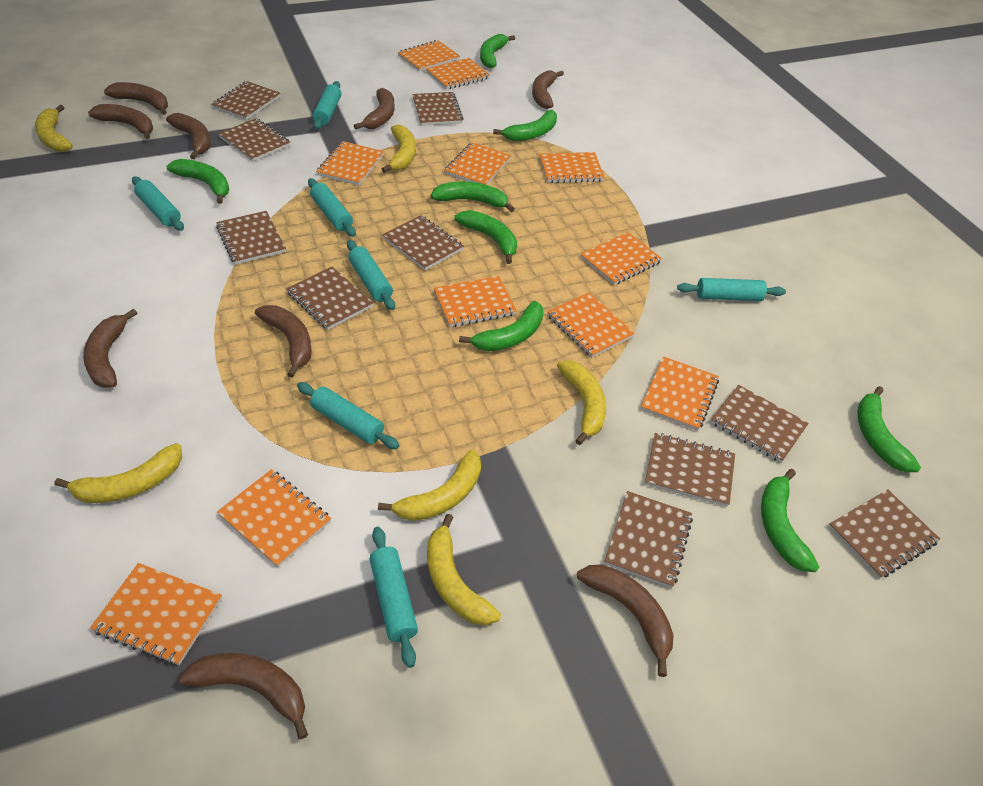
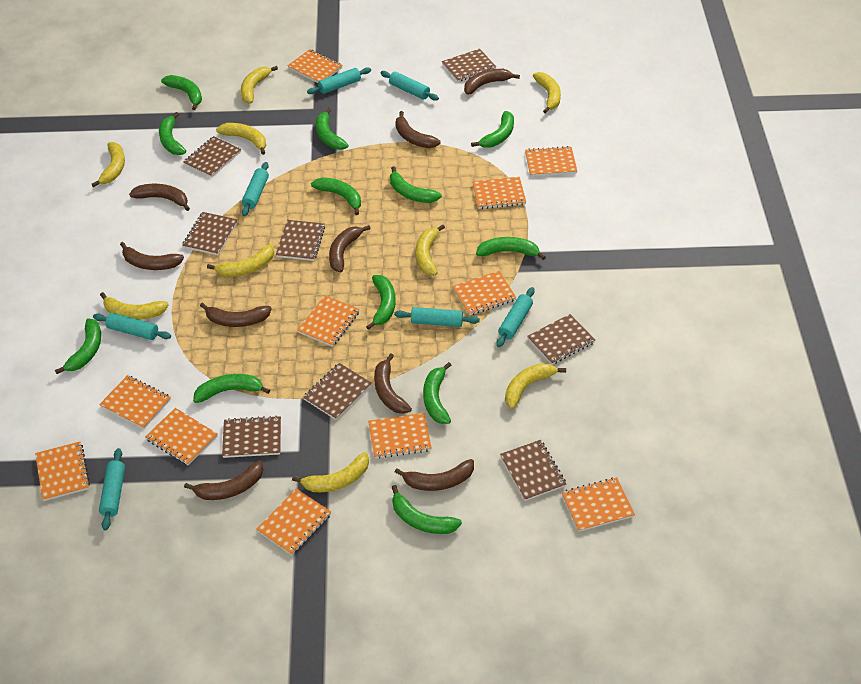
brown notebook: 10 -> 8
green banana: 8 -> 12
yellow banana: 6 -> 9

